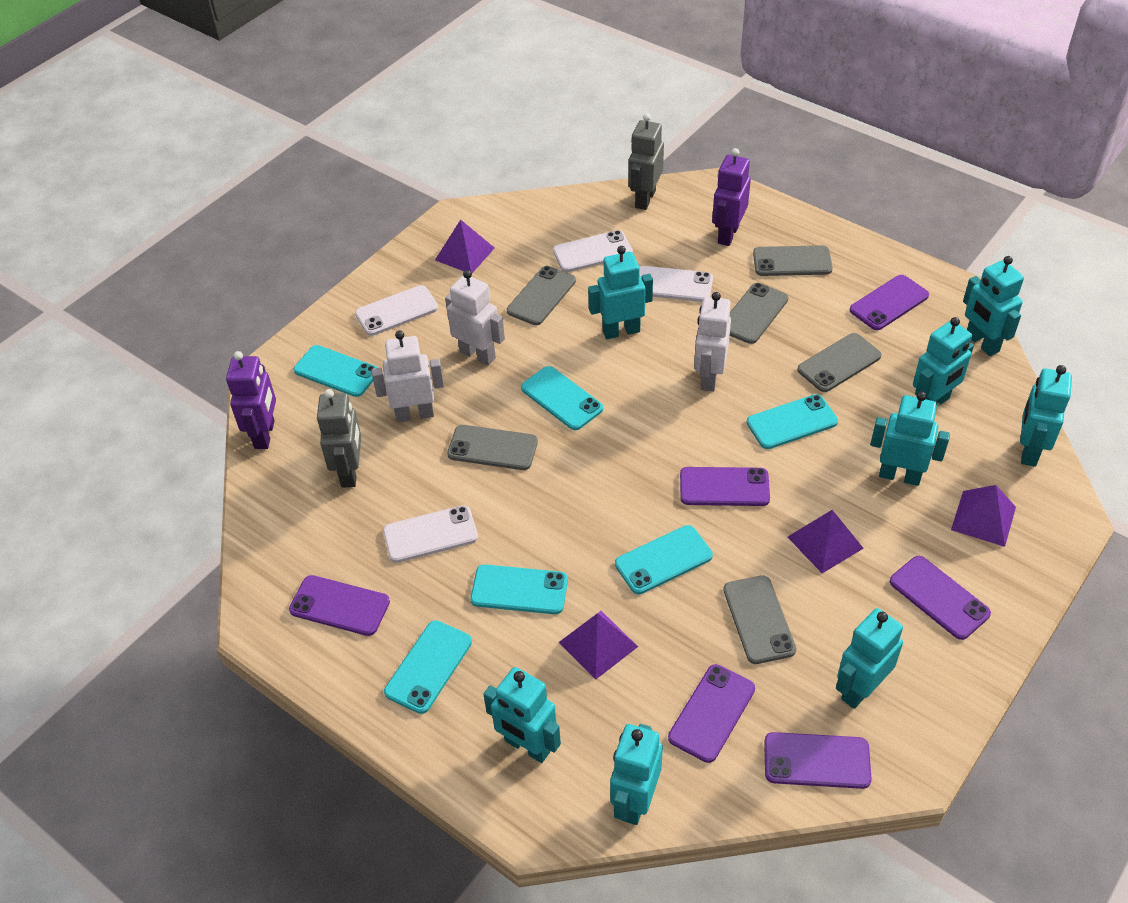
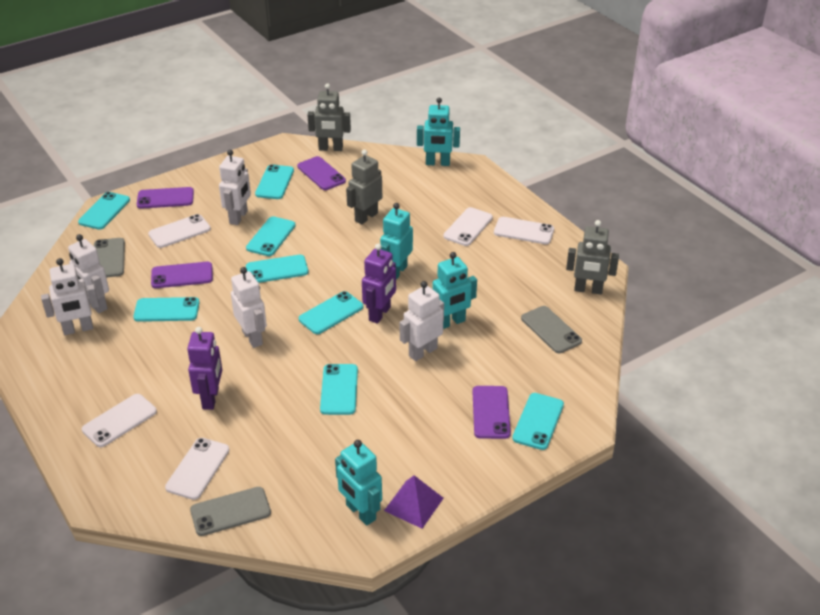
grey phone: 6 -> 3
grey robot: 2 -> 3
purple phone: 6 -> 4
purple pyramid: 4 -> 1
turquoise phone: 6 -> 8
turquoise robot: 8 -> 4
white phone: 4 -> 5
white robot: 3 -> 5

